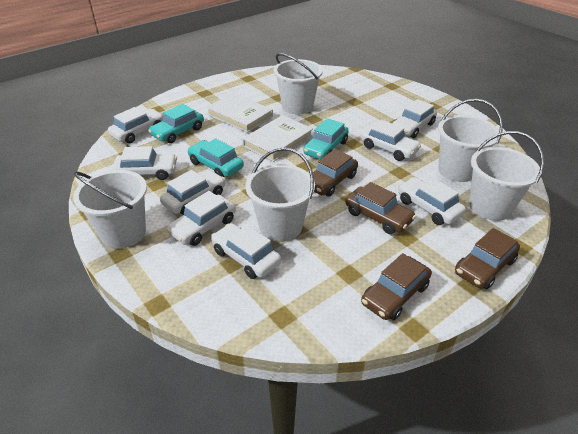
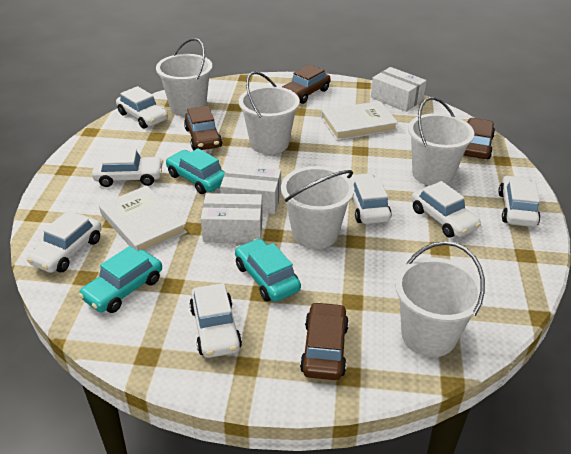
white box: 0 -> 3
white car: 8 -> 7

